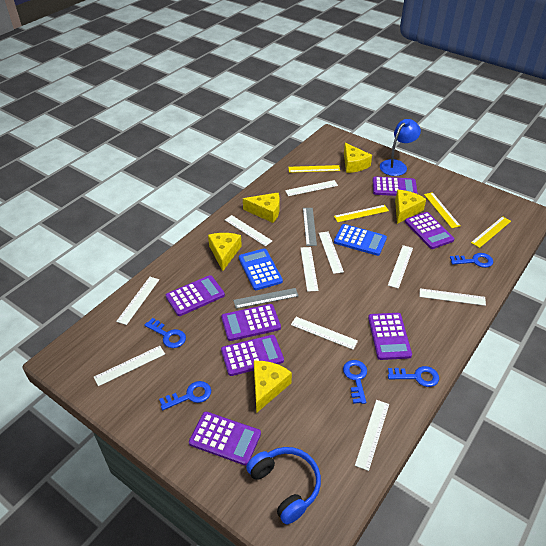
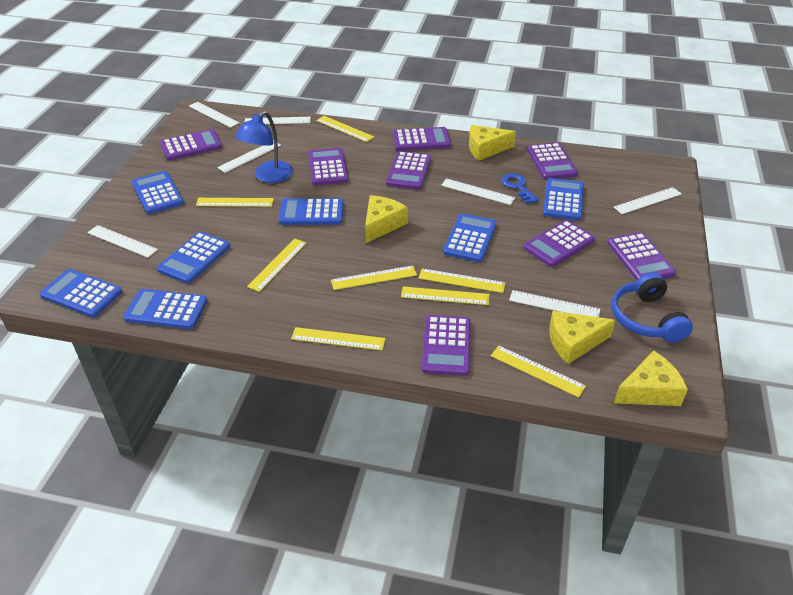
blue calculator: 2 -> 7
blue key: 5 -> 1
grey ruler: 2 -> 0
purple calculator: 7 -> 8
white ruler: 10 -> 7
yellow cheese: 5 -> 4
yellow ruler: 4 -> 8

